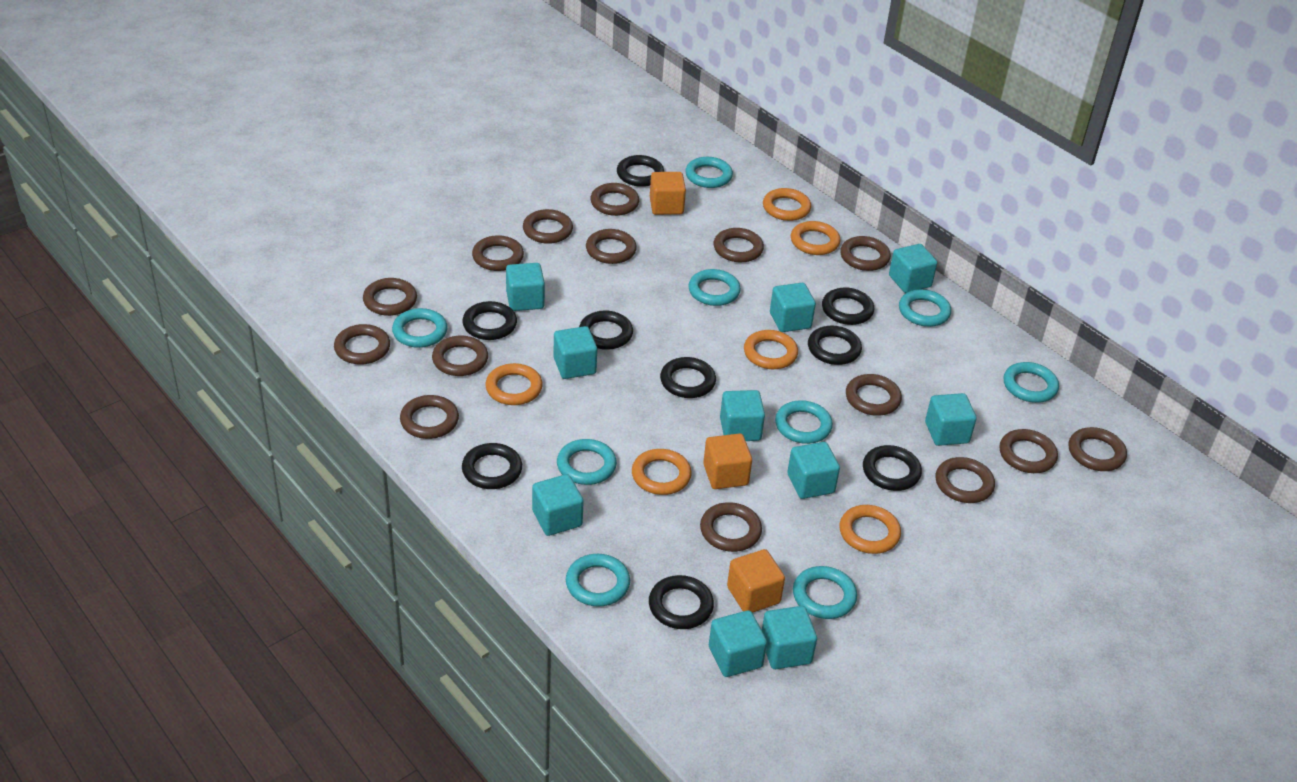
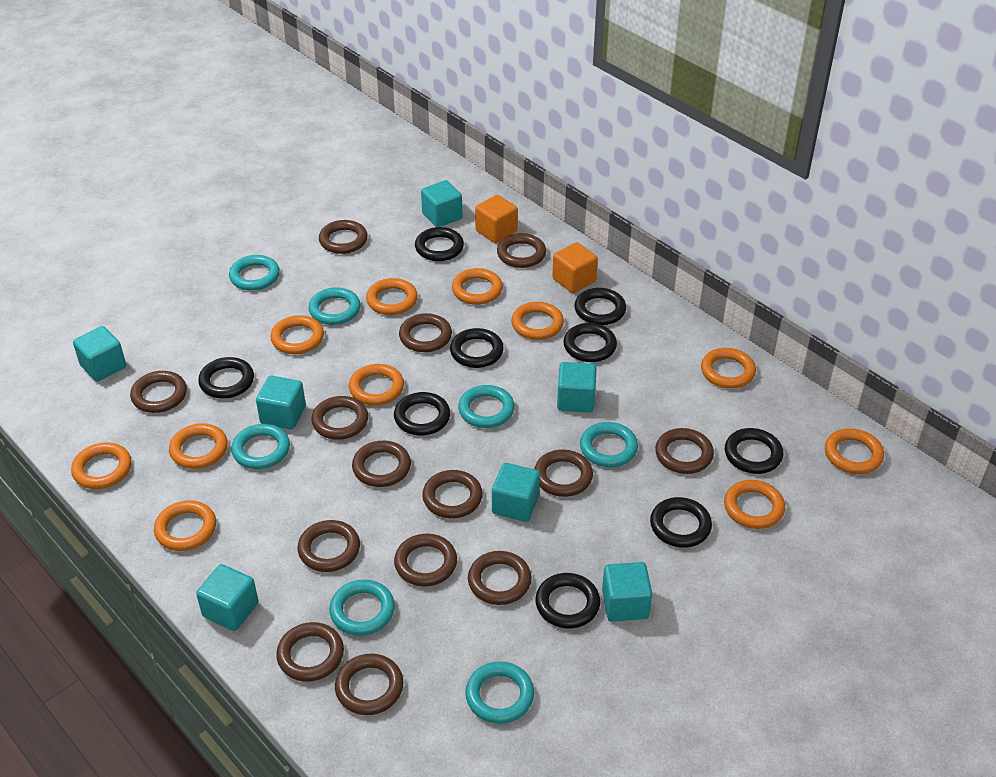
brown ring: 15 -> 14
orange cube: 3 -> 2
orange ring: 6 -> 11
turquoise cube: 10 -> 7
turquoise ring: 9 -> 7

